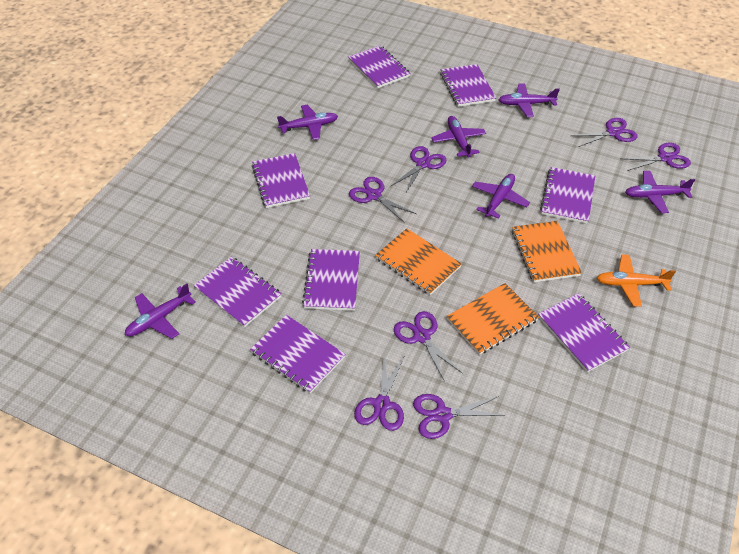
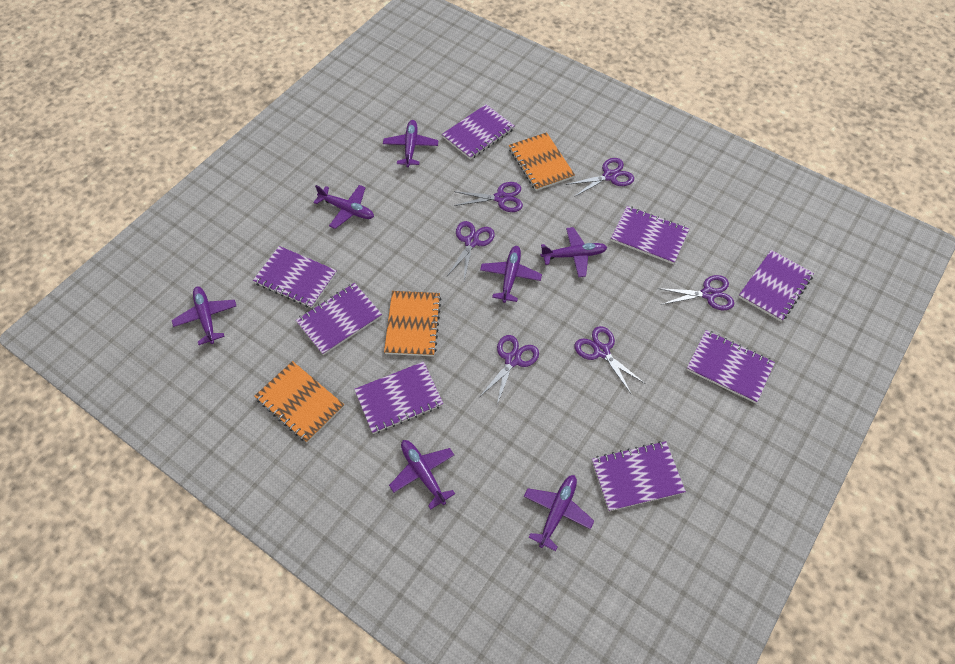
orange plane: 1 -> 0
purple plane: 6 -> 7
purple scissors: 7 -> 6

